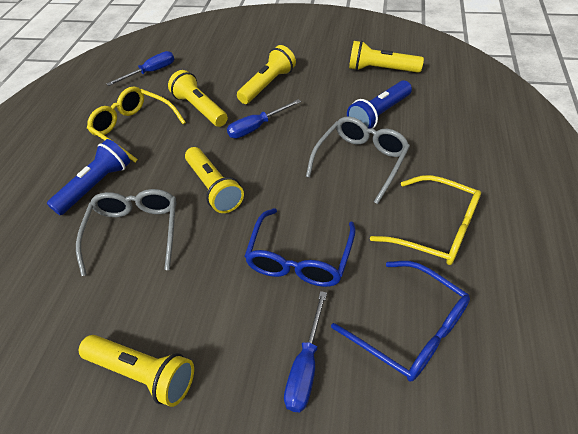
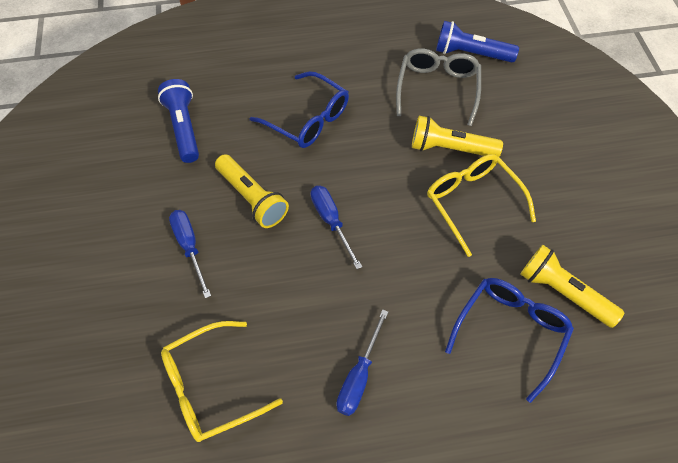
grey glasses: 2 -> 1
yellow flashlight: 5 -> 3

